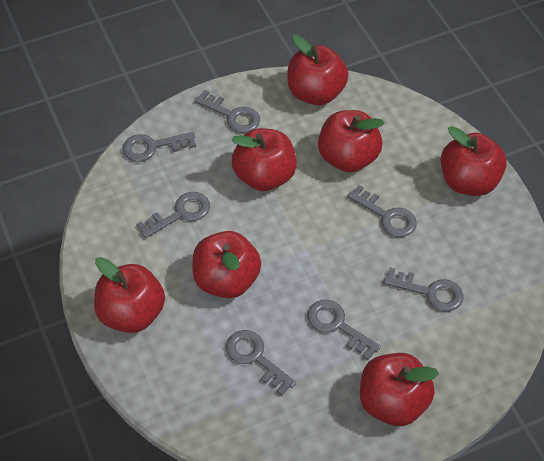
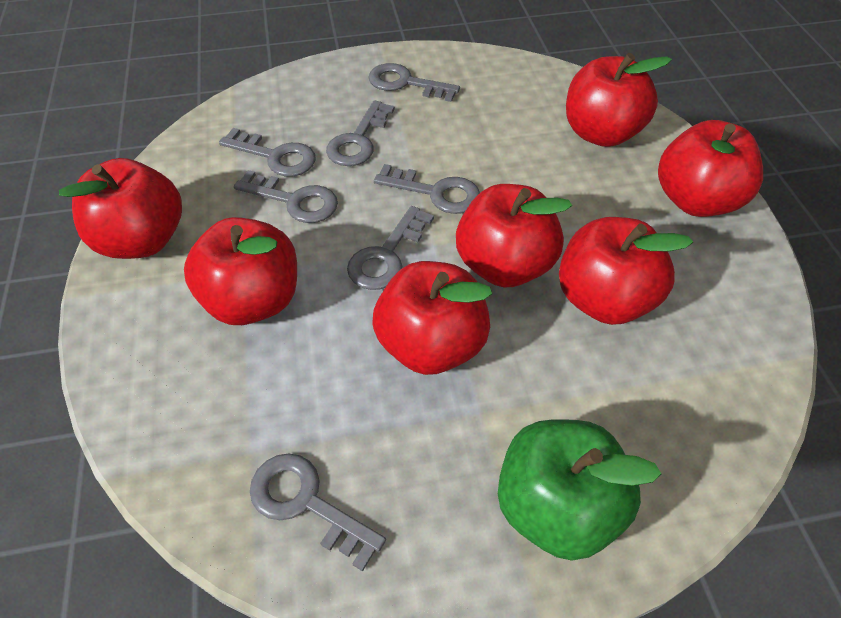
green apple: 0 -> 1

